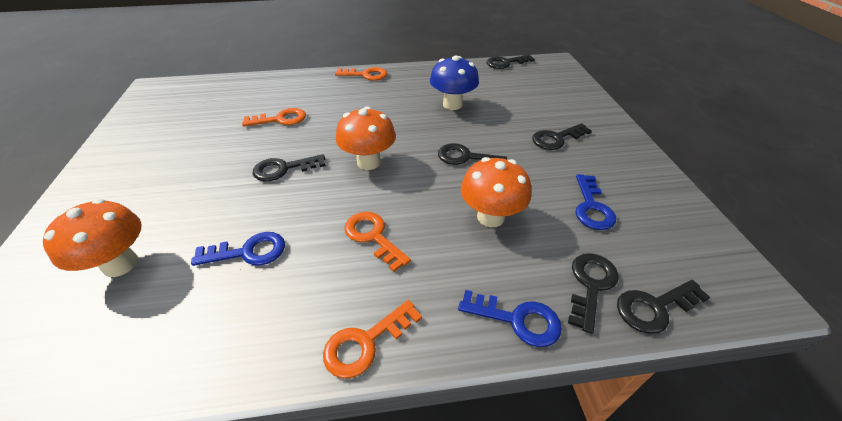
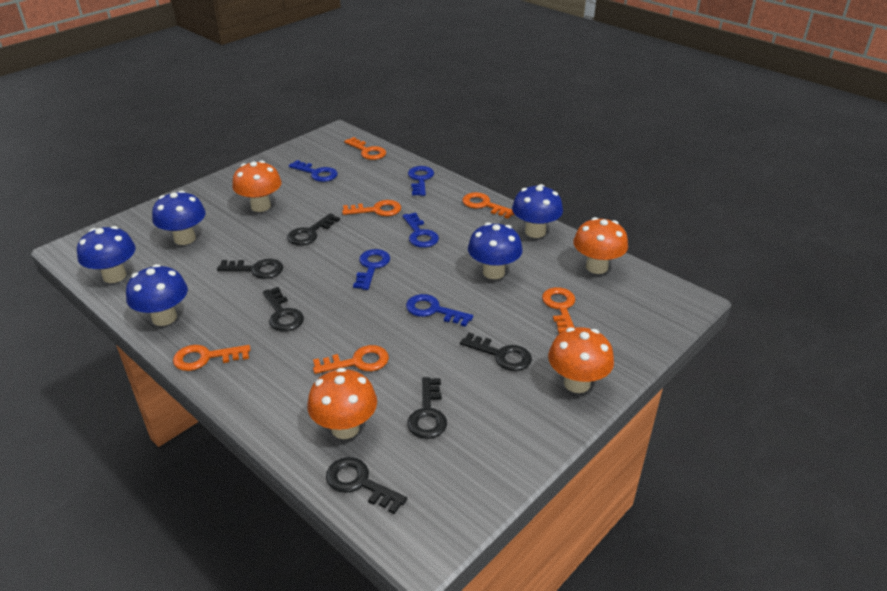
blue key: 3 -> 5
blue mushroom: 1 -> 5
orange key: 4 -> 6
orange mushroom: 3 -> 4

